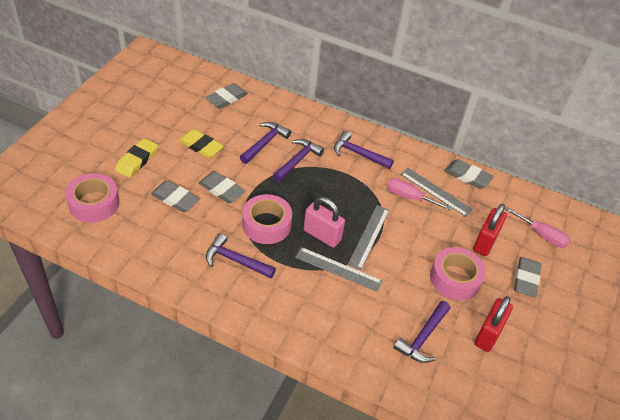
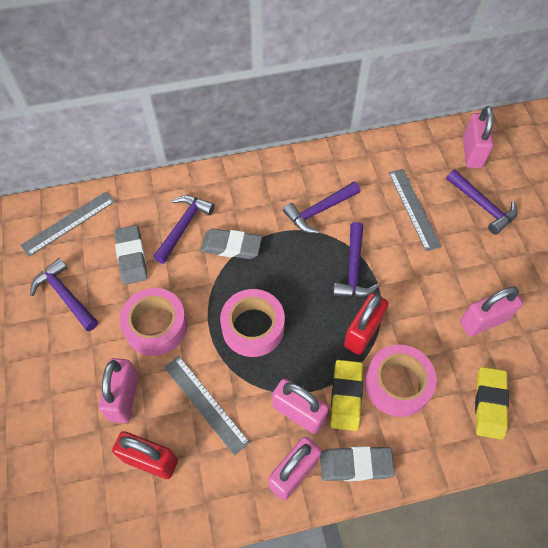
grey eraser: 5 -> 3
pink padlock: 1 -> 5
pink screwdriver: 2 -> 0

